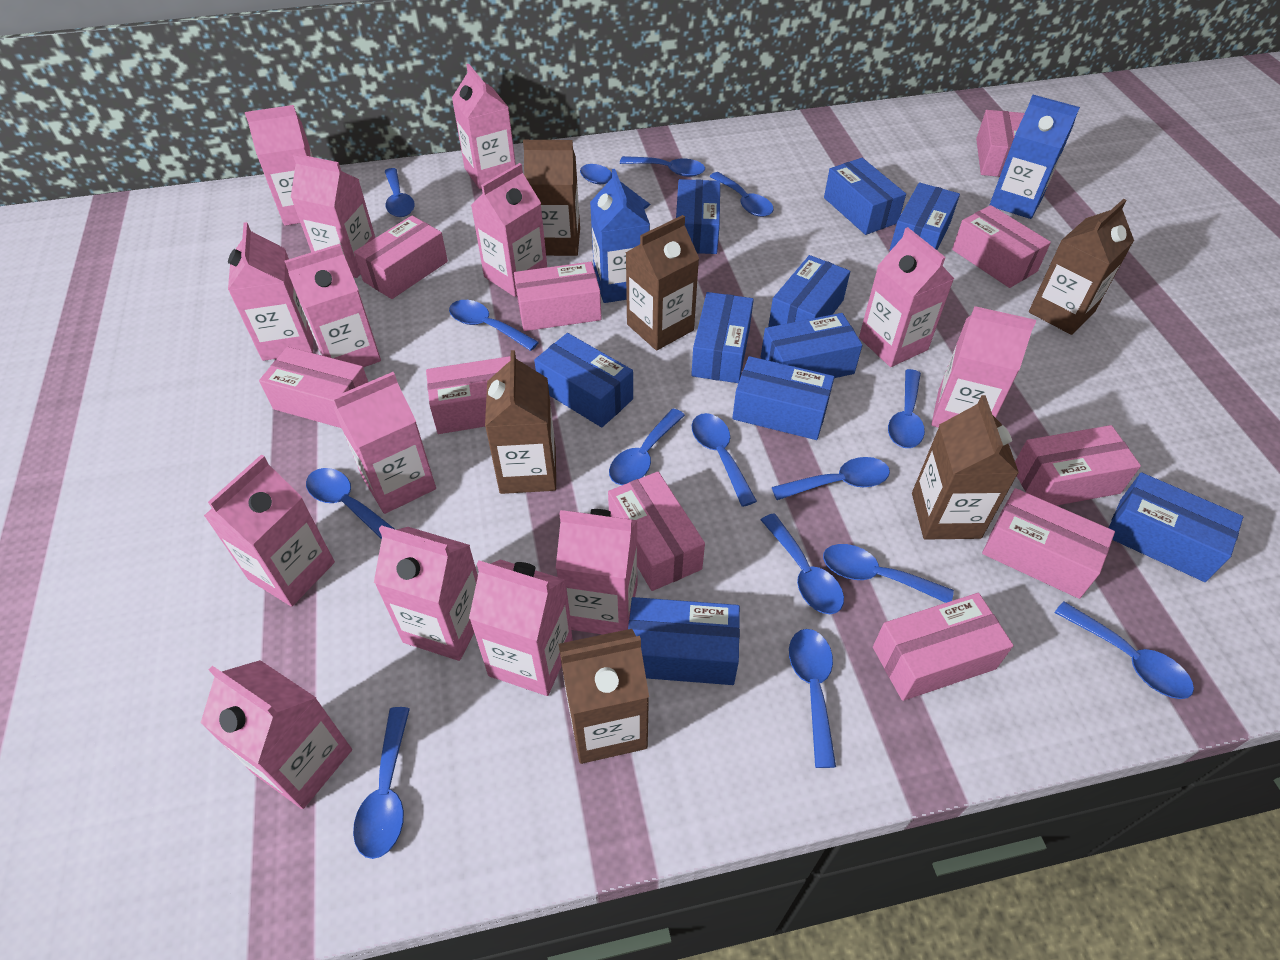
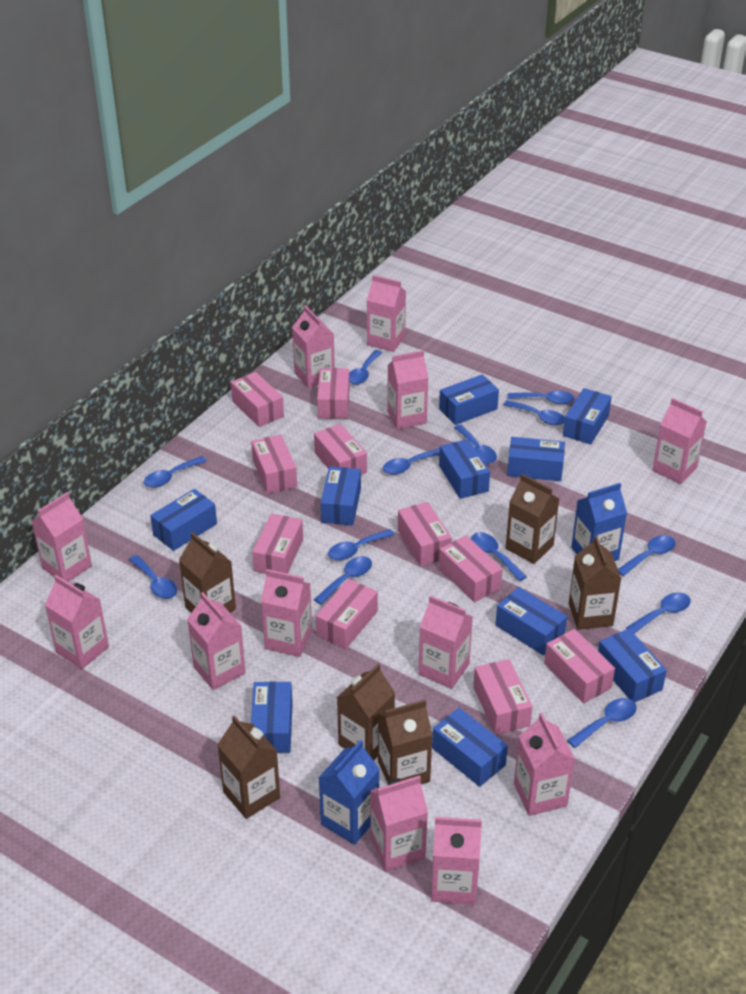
blue spoon: 15 -> 13
pink carton: 14 -> 12

